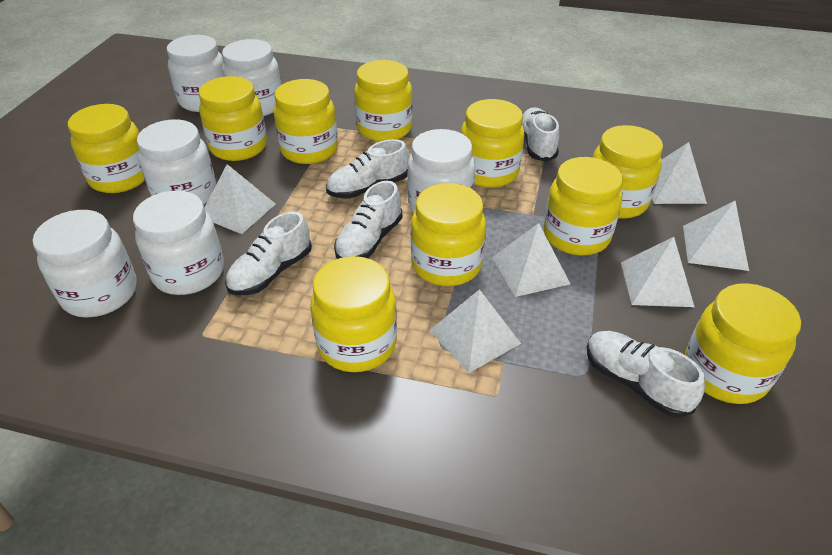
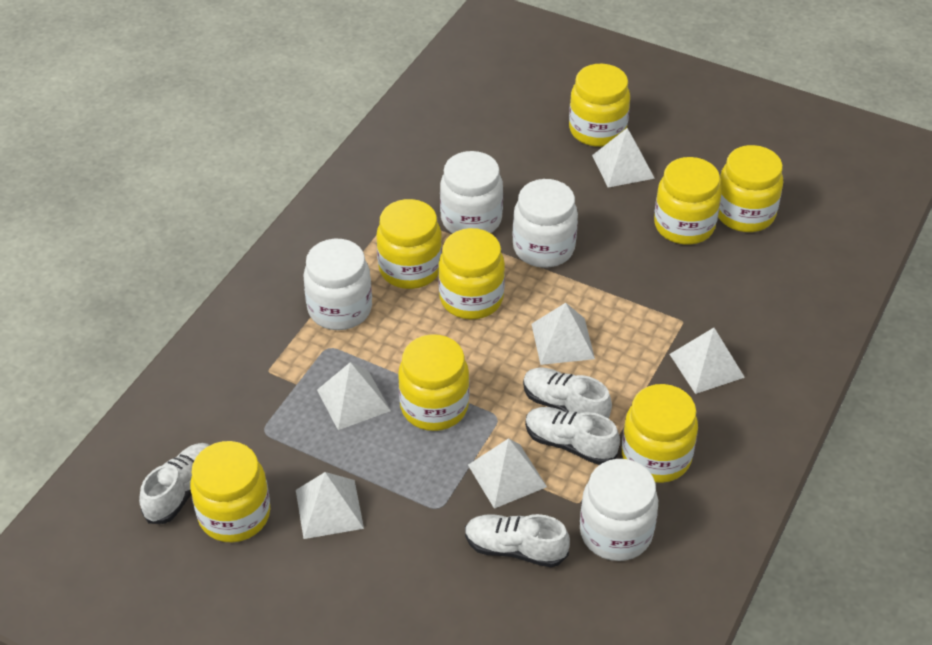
white jar: 6 -> 4
white shoe: 5 -> 4
yellow jar: 10 -> 8

